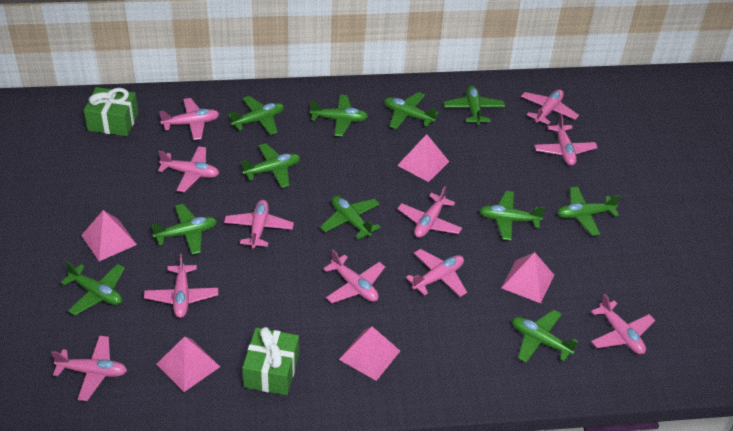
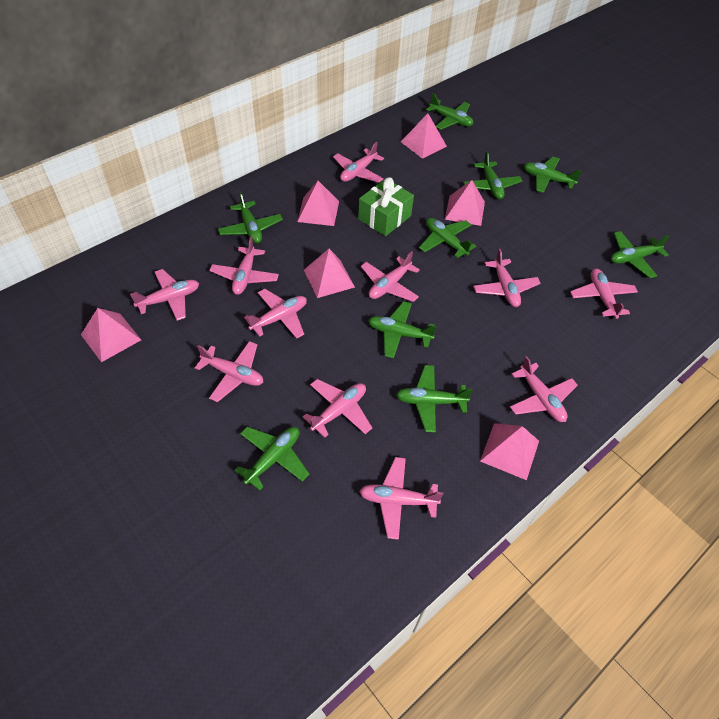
green gift: 2 -> 1
green plane: 11 -> 9
pink pyramid: 5 -> 6

